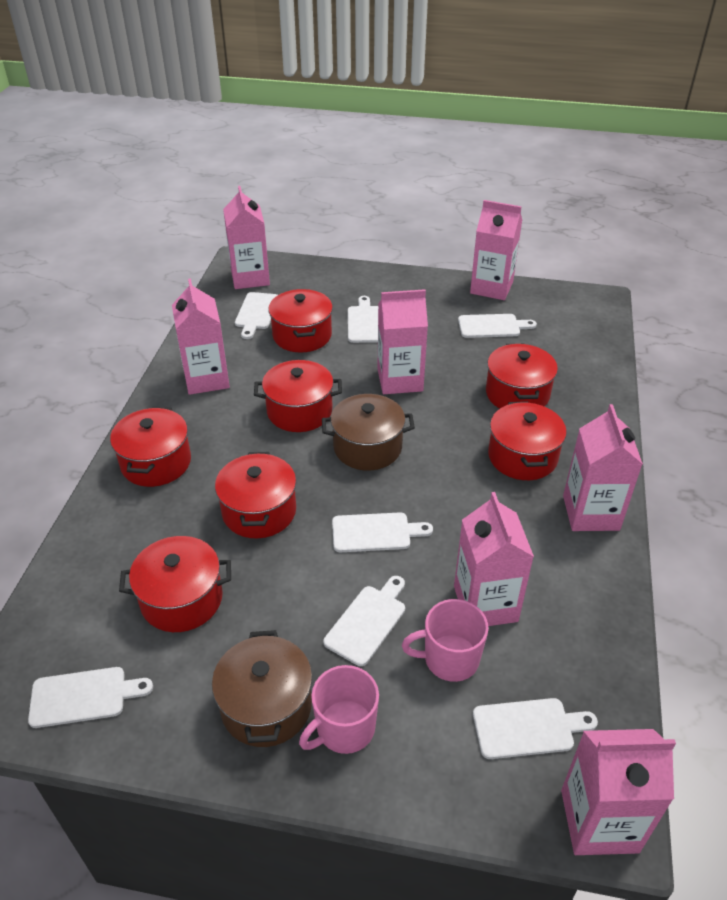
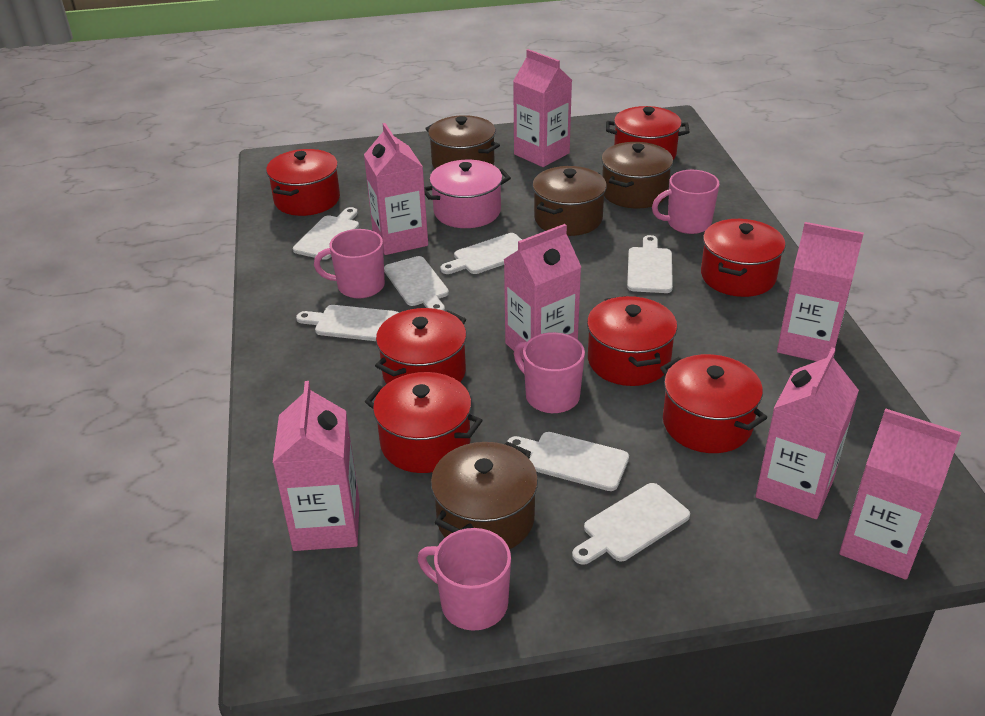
brown pot: 2 -> 4
pink mug: 2 -> 4
pink pot: 0 -> 1

